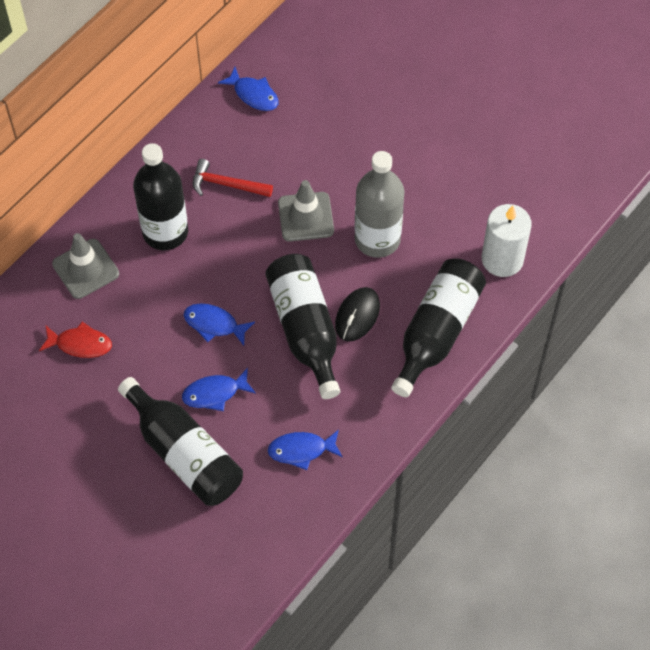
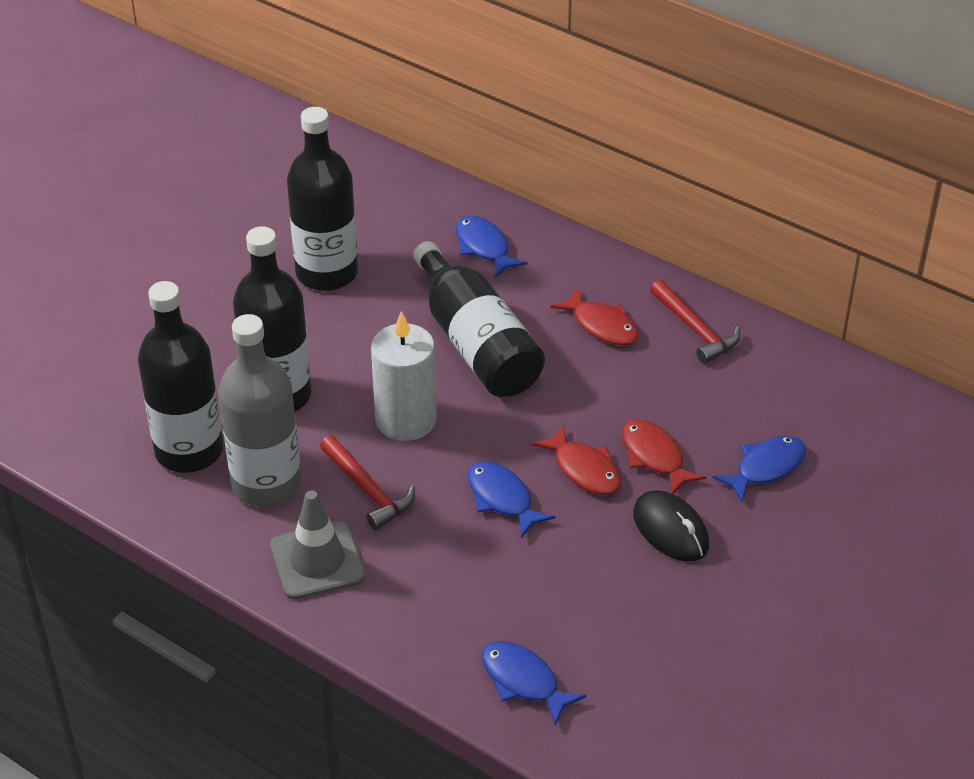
grey traffic cone: 2 -> 1
red fish: 1 -> 3
red hammer: 1 -> 2

